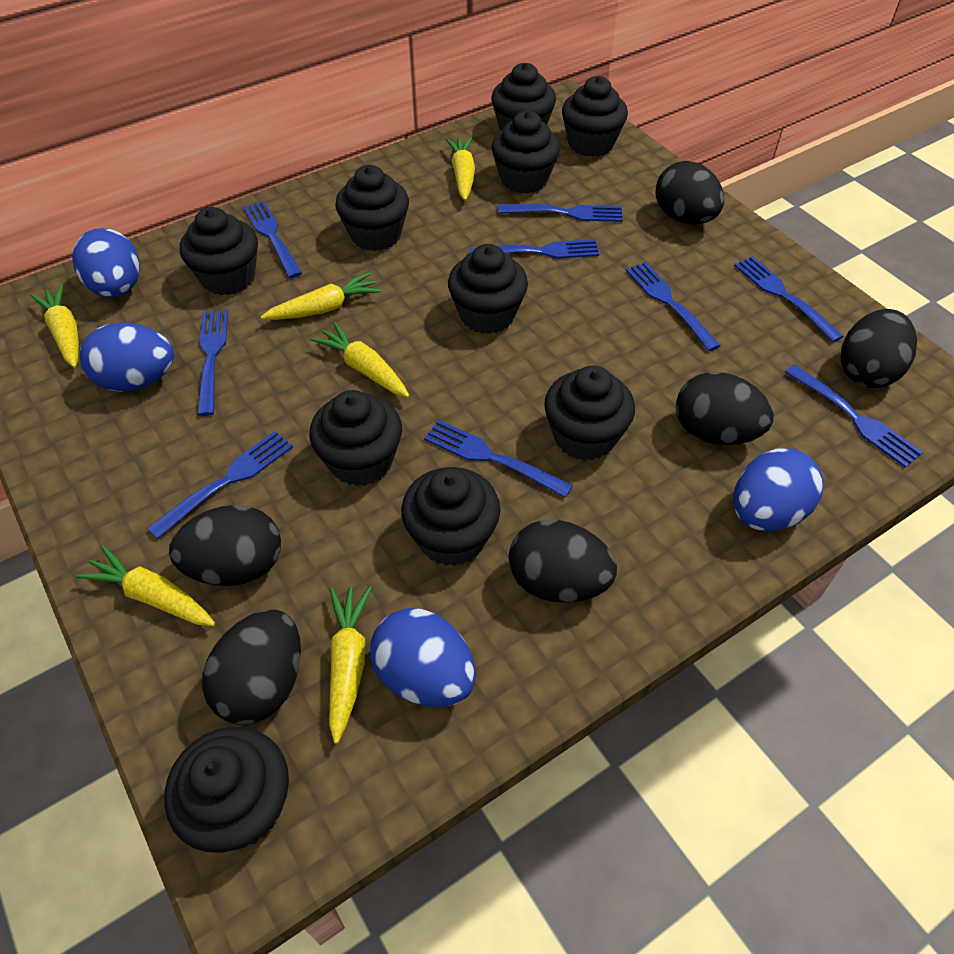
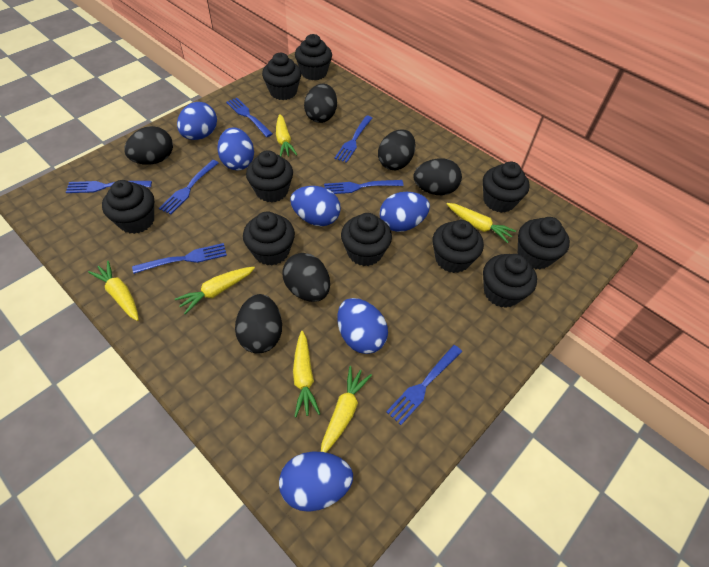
blue egg: 4 -> 6
blue fork: 9 -> 7

